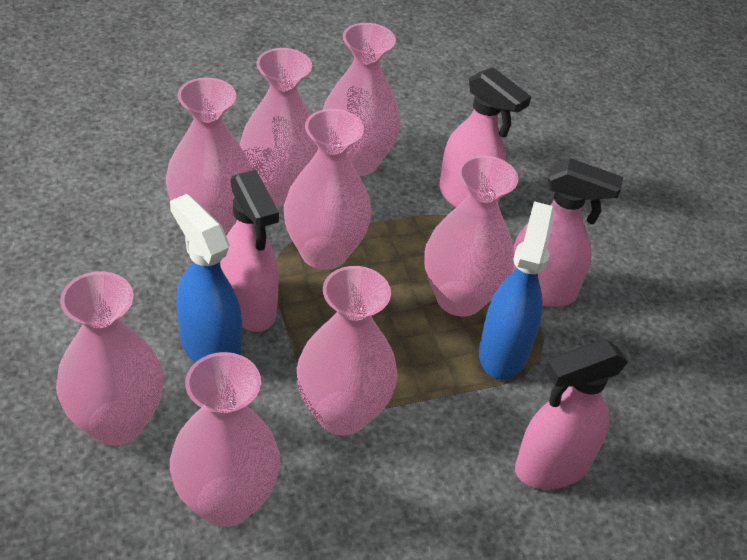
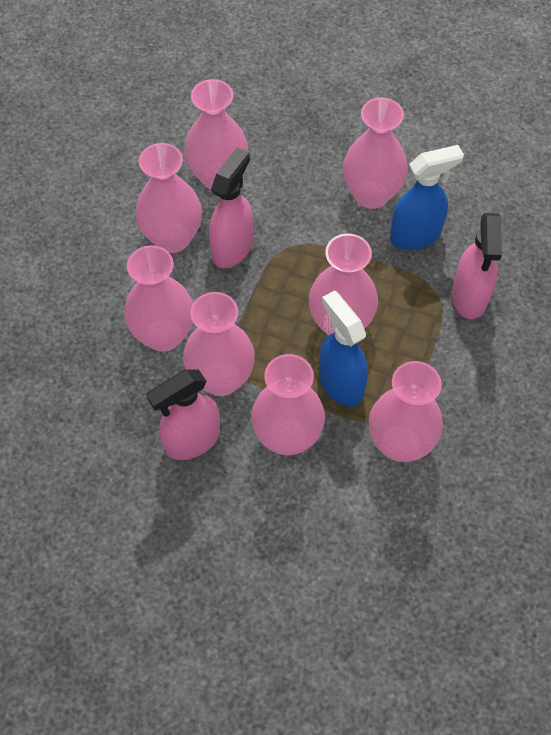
pink spray bottle: 4 -> 3

